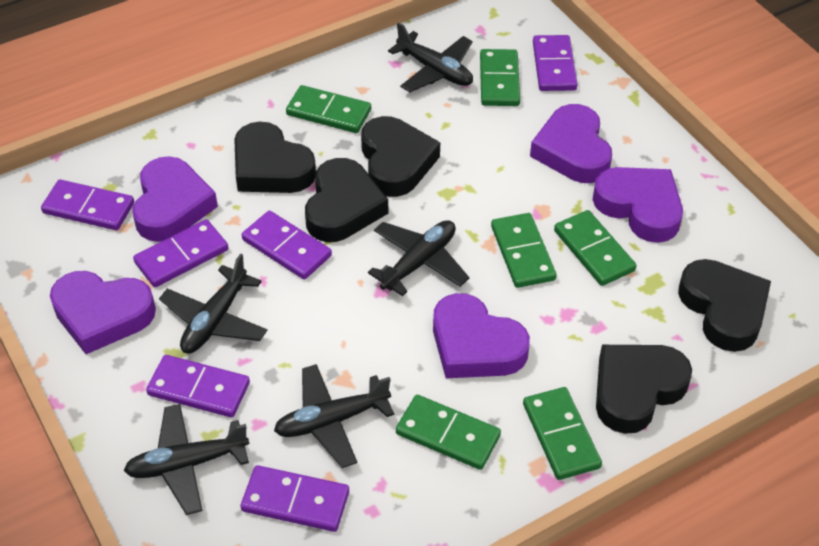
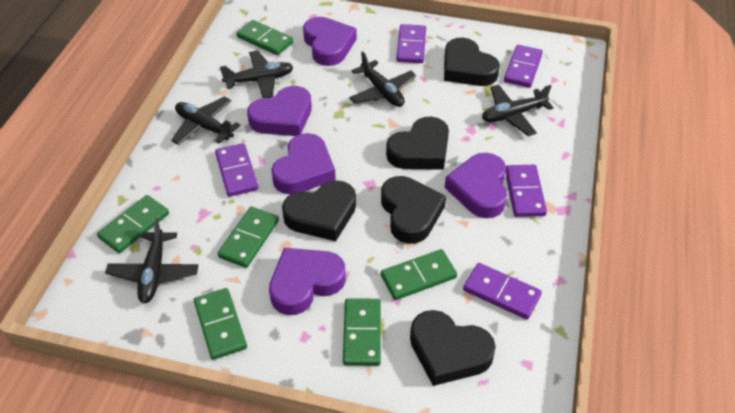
purple domino: 6 -> 5

